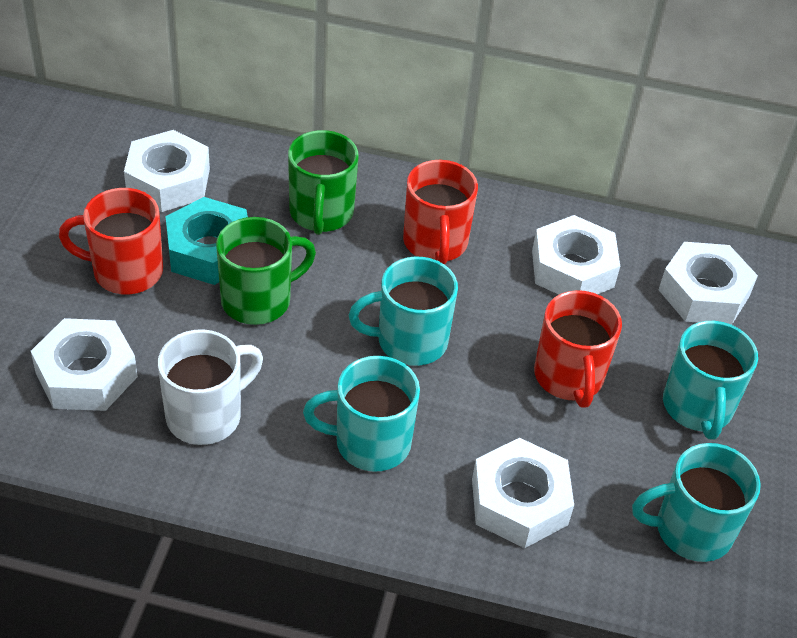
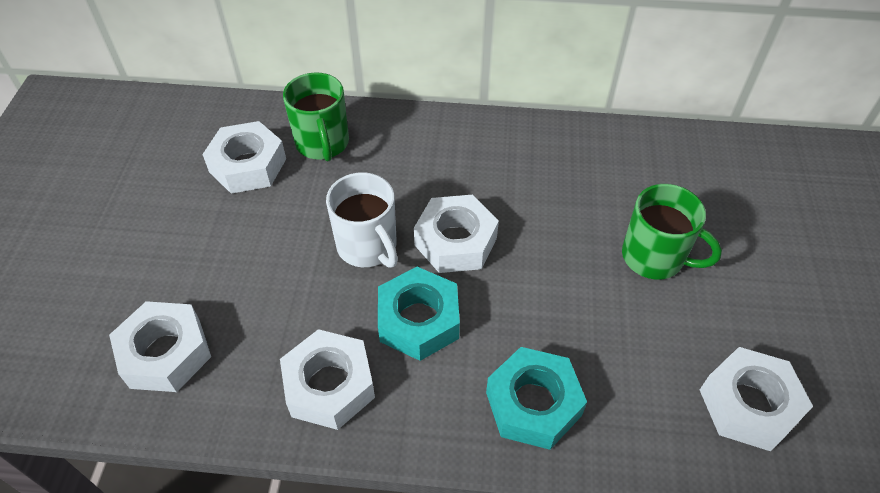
red mug: 3 -> 0
turquoise mug: 4 -> 0
turquoise nut: 1 -> 2

